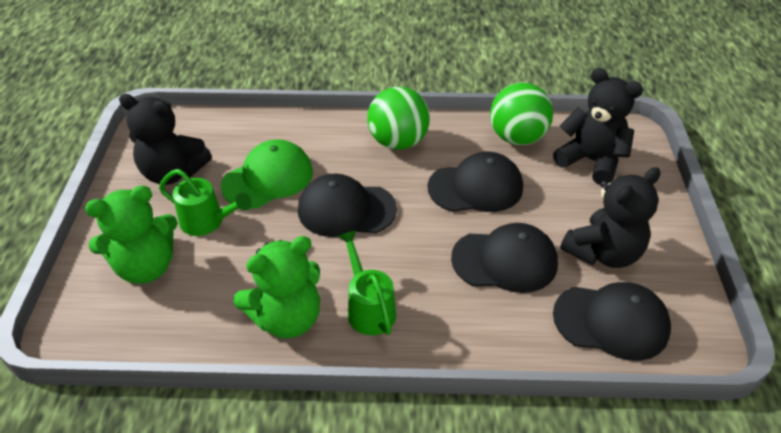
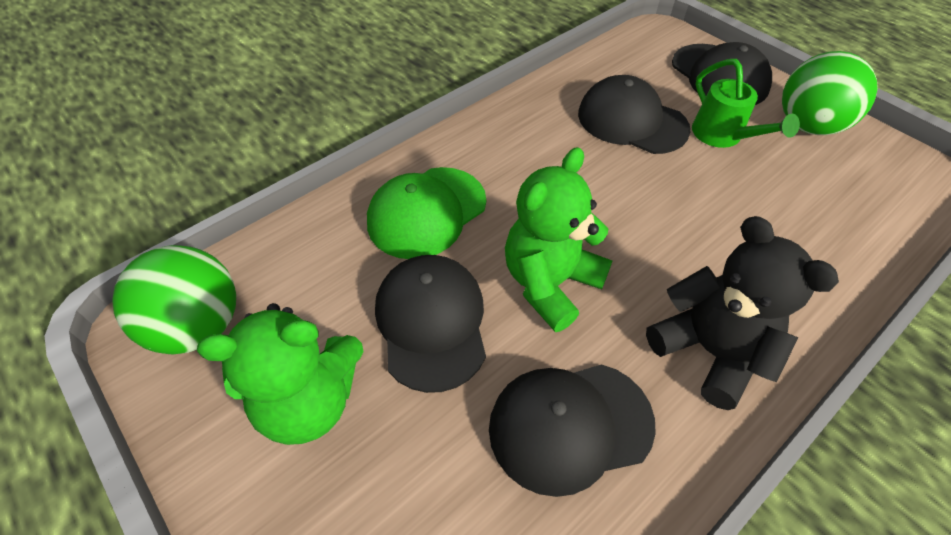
black teddy bear: 3 -> 1
green watering can: 2 -> 1

